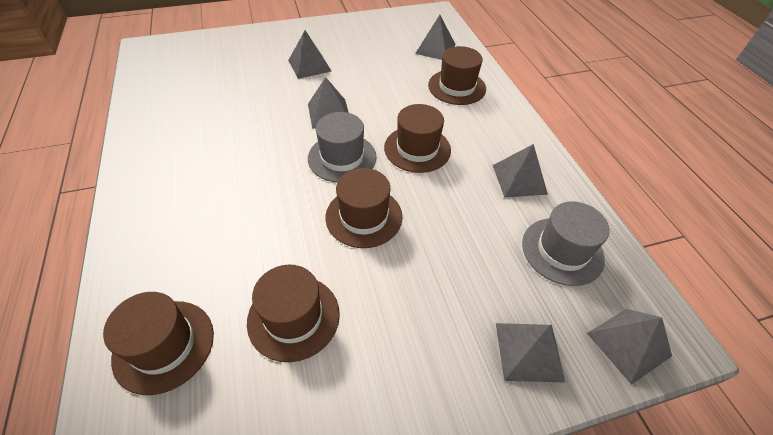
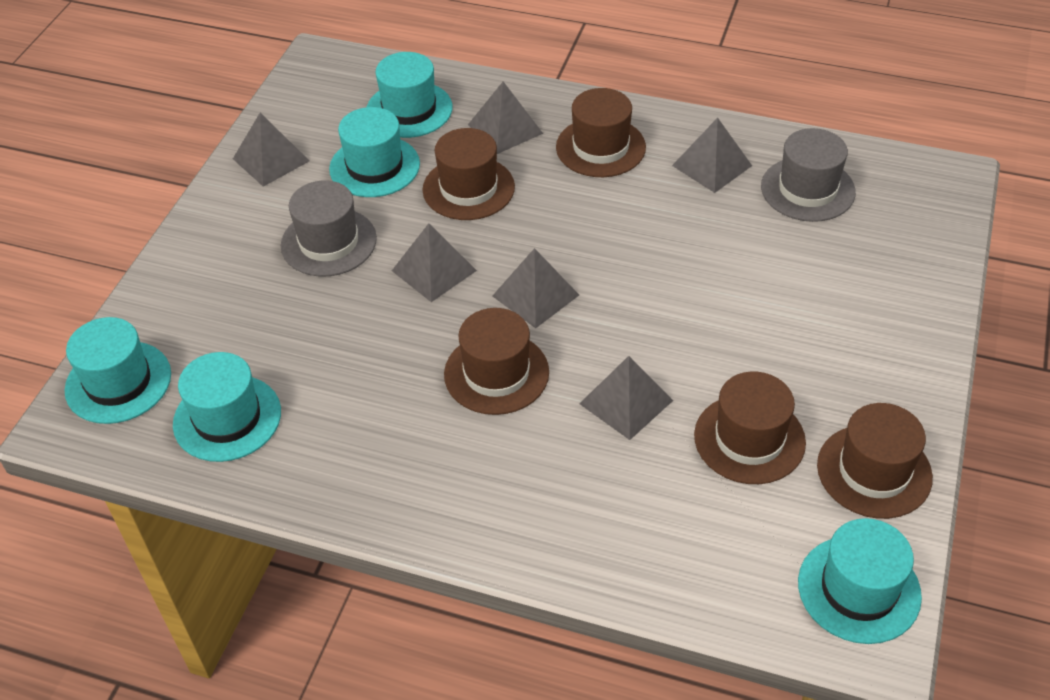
turquoise hat: 0 -> 5

